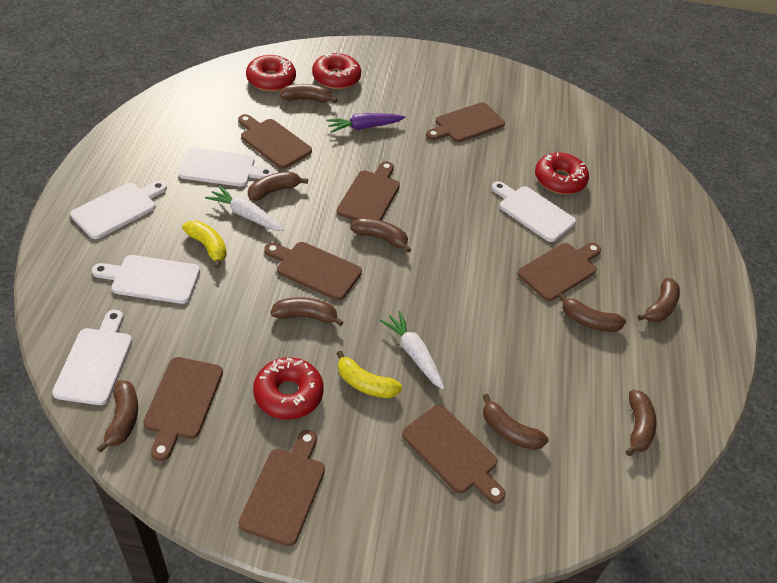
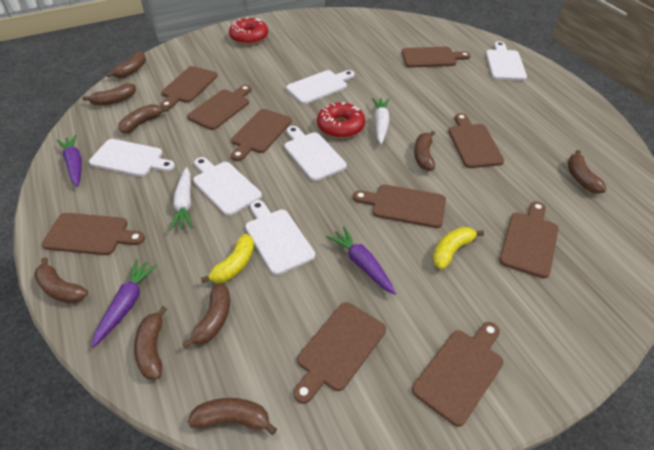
brown cutting board: 8 -> 10
purple carrot: 1 -> 3
red donut: 4 -> 2
white cutting board: 5 -> 6

